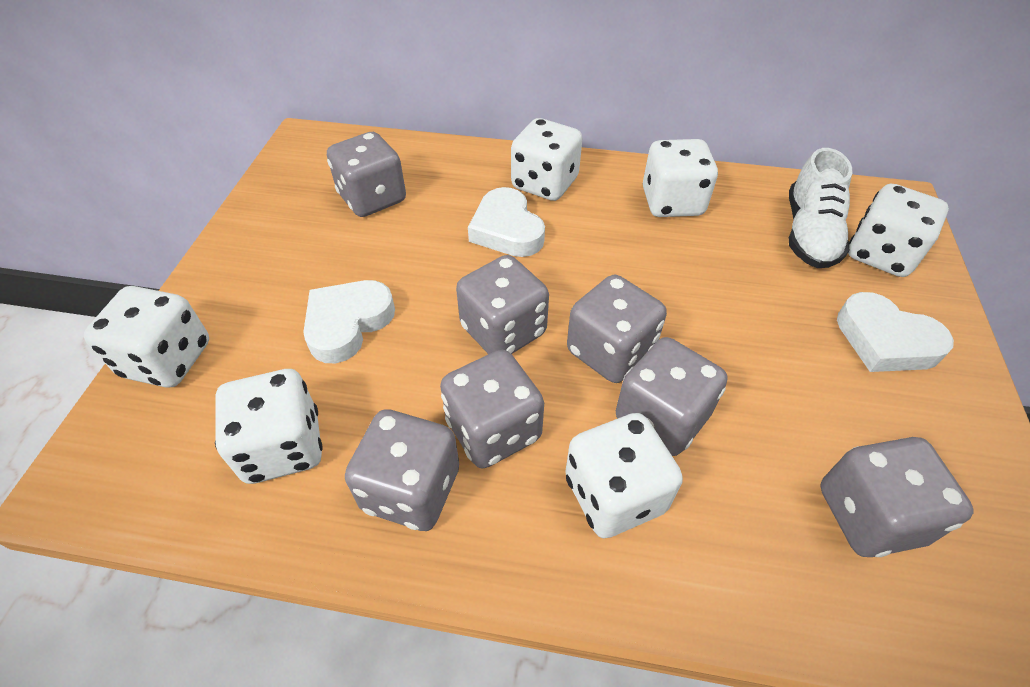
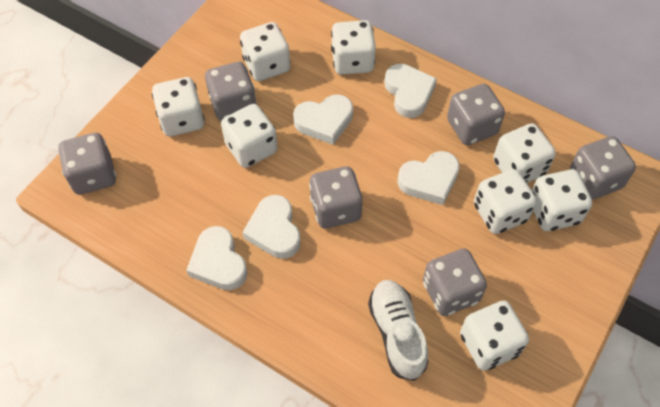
grey dice: 7 -> 6
white dice: 6 -> 8
white heart: 3 -> 5

